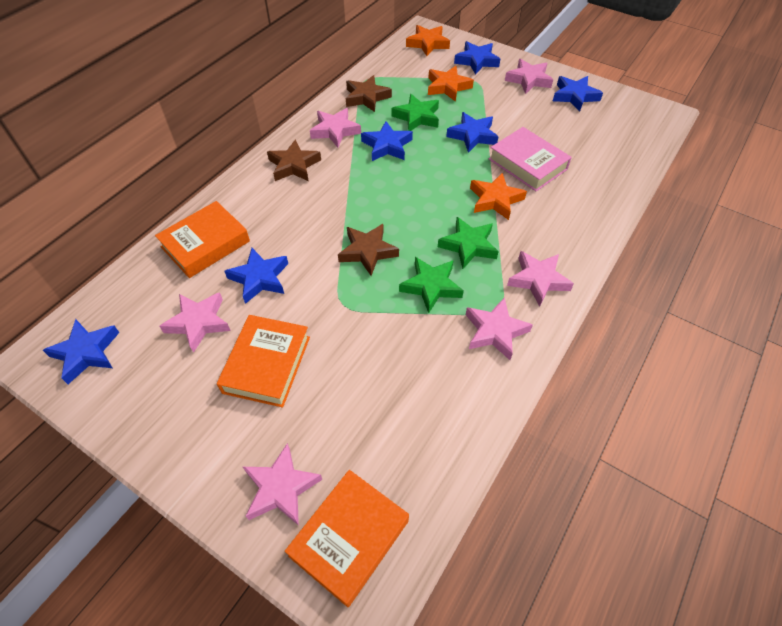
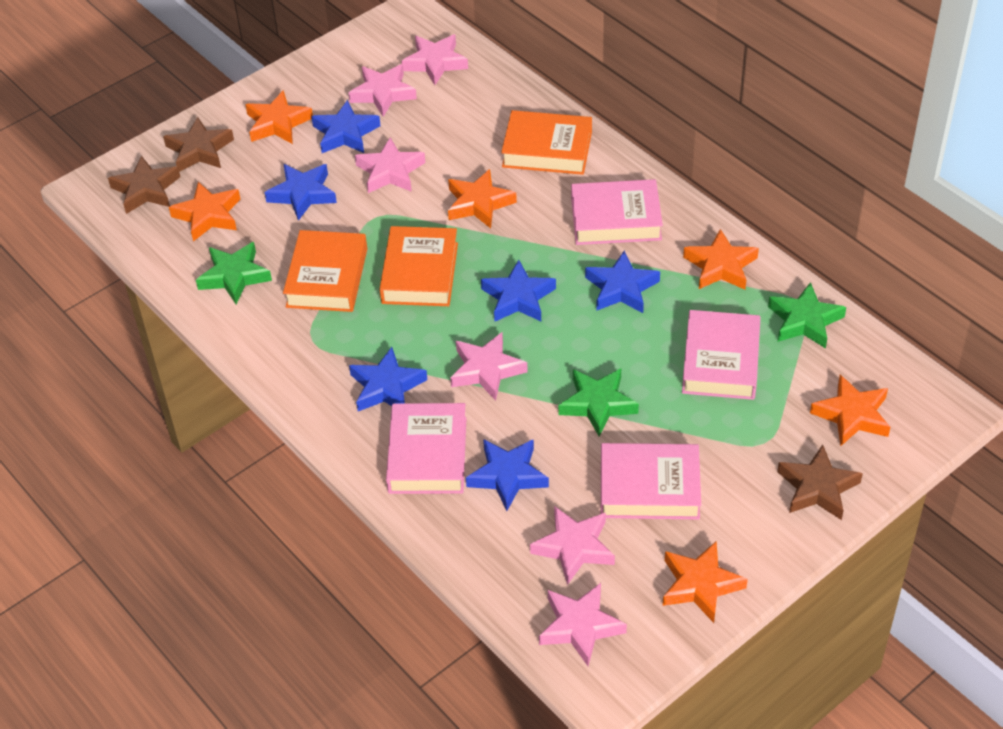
orange star: 3 -> 6
pink book: 1 -> 4

